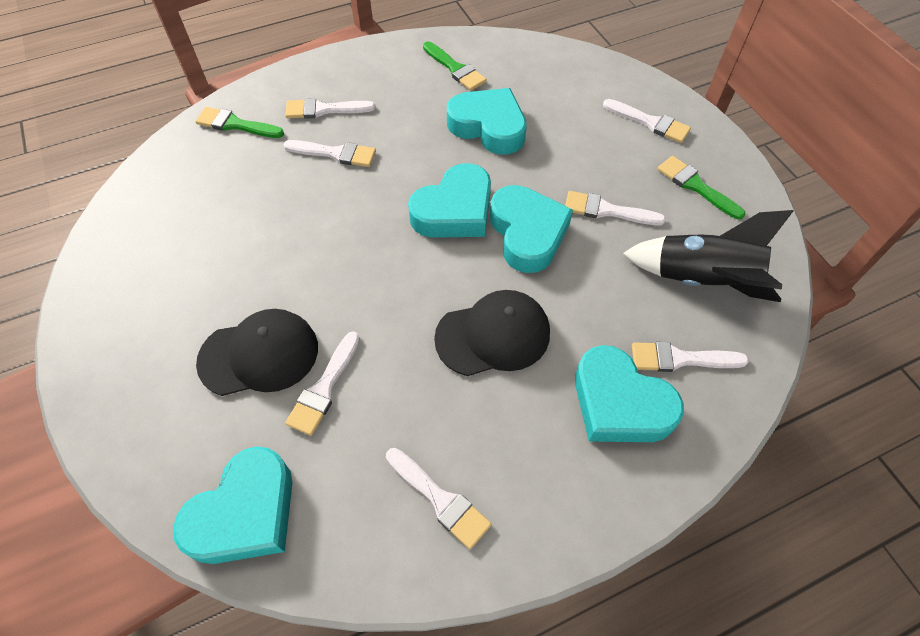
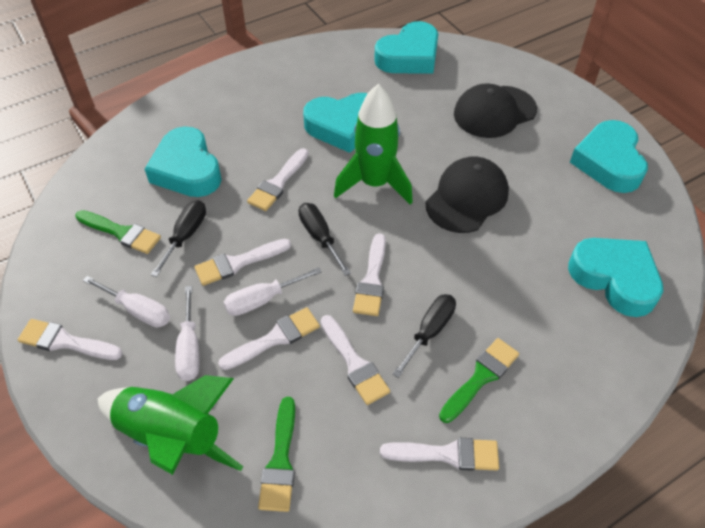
black rocket: 1 -> 0
black screwdriver: 0 -> 3
green rocket: 0 -> 2
white screwdriver: 0 -> 3

